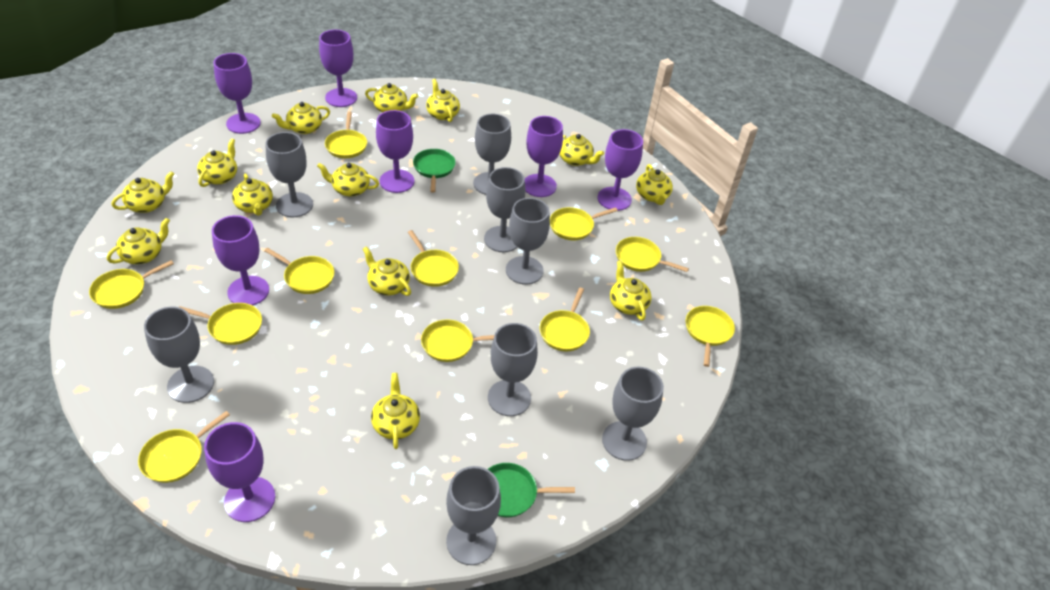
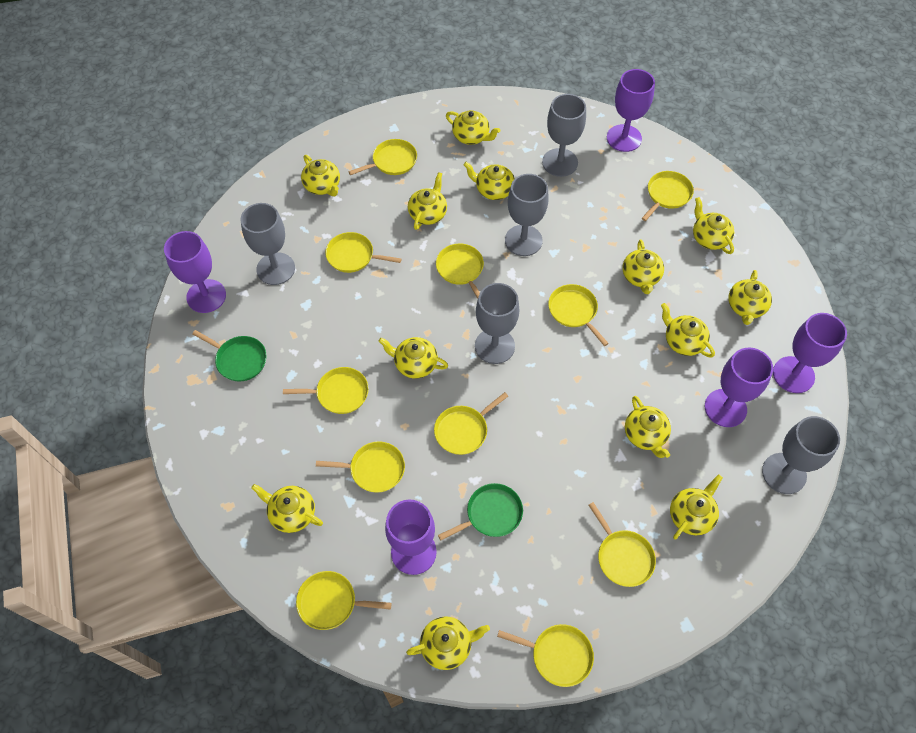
grey goblet: 8 -> 5
purple goblet: 7 -> 5

